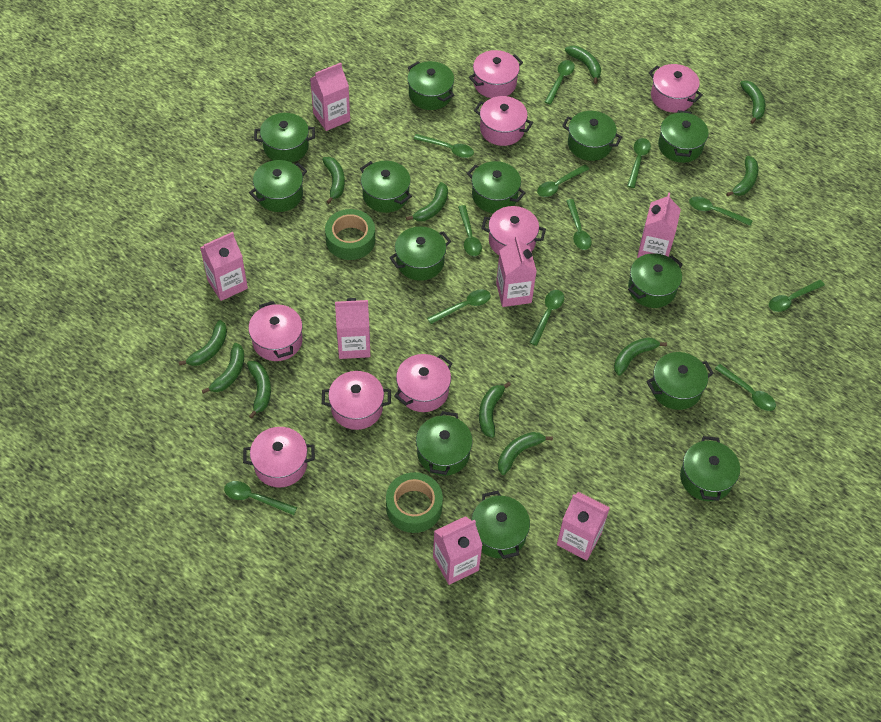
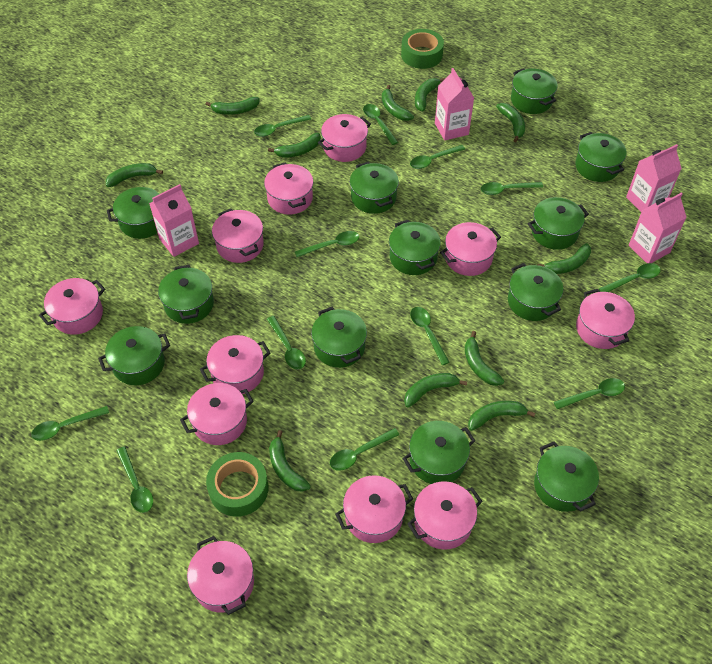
green pot: 13 -> 12
pink carton: 7 -> 4
pink pot: 8 -> 11

